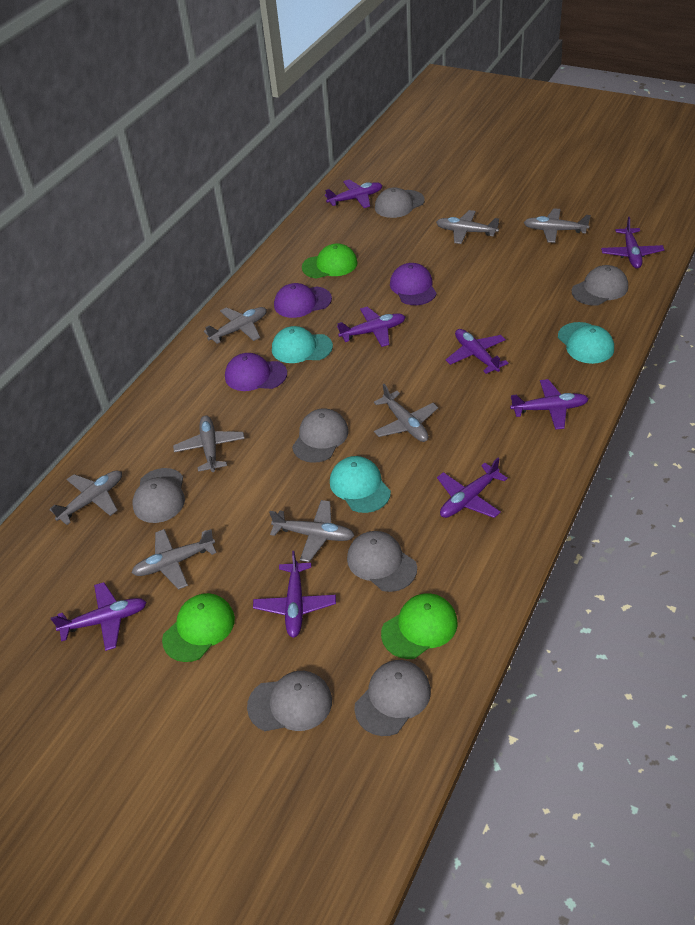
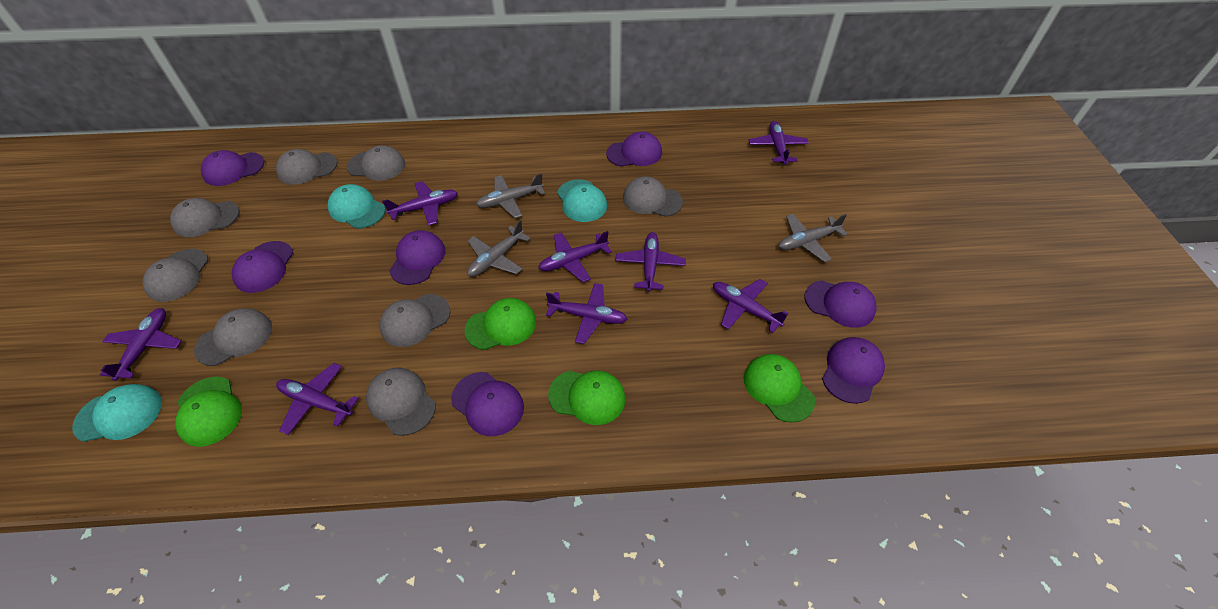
green cap: 3 -> 4
grey cap: 7 -> 8
grey plane: 8 -> 3
purple cap: 3 -> 7

